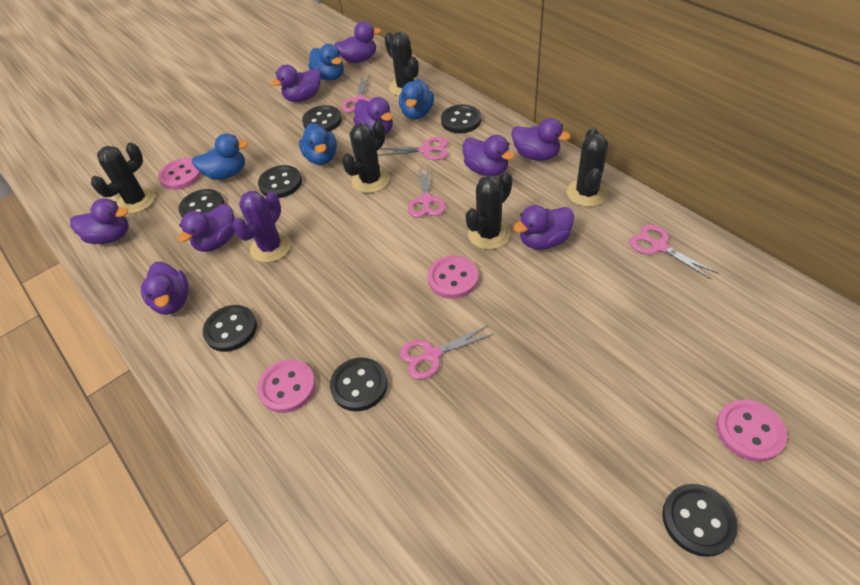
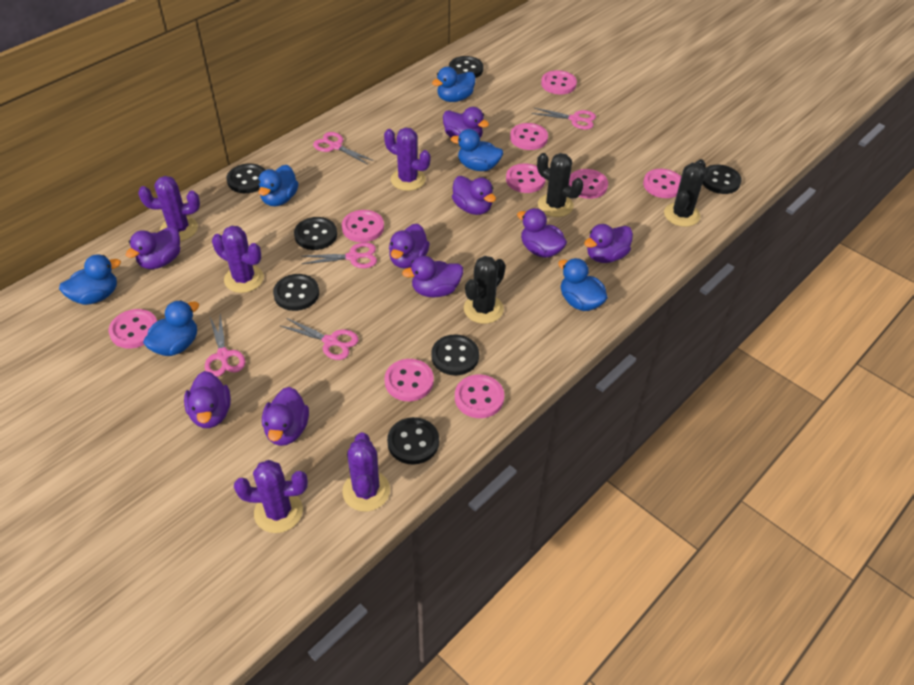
black cactus: 5 -> 3
blue duck: 4 -> 6
pink button: 4 -> 9
purple cactus: 1 -> 5

